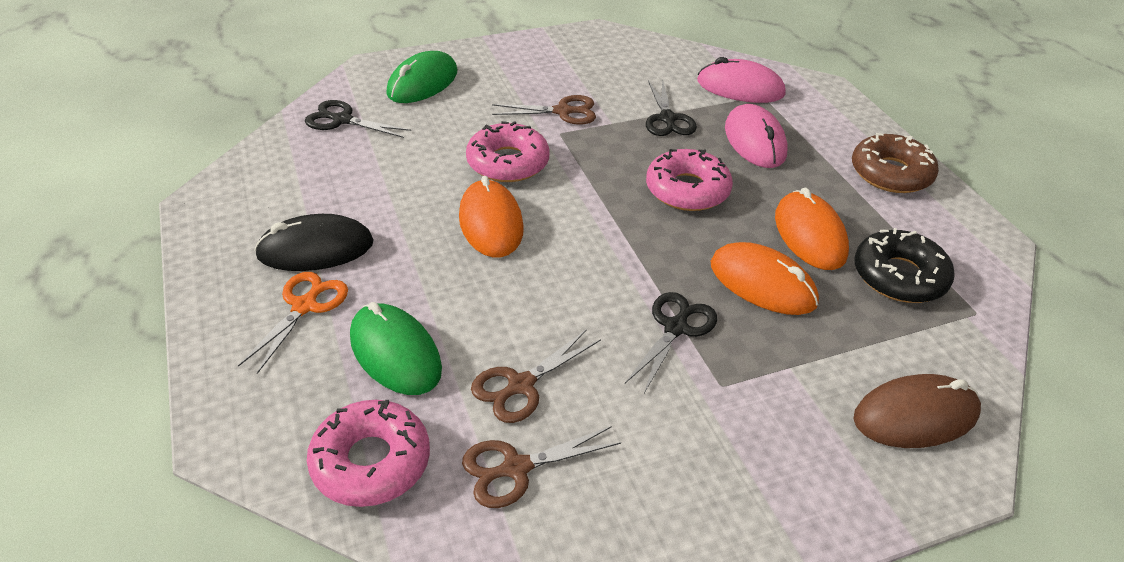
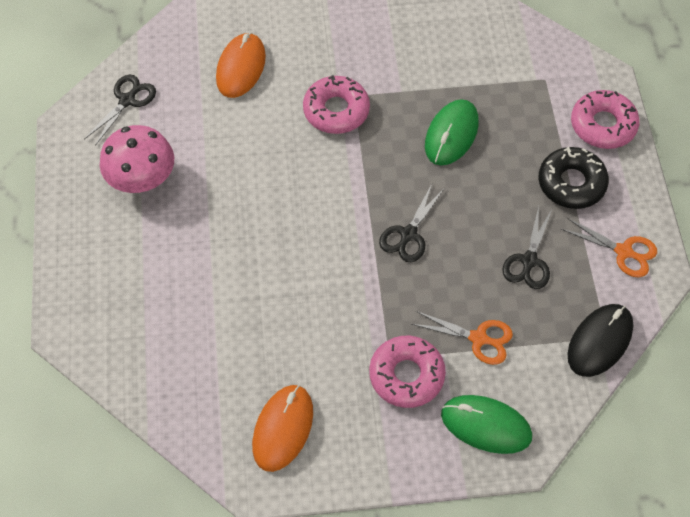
brown donut: 1 -> 0
brown mouse: 1 -> 0
brown scissors: 3 -> 0
orange mouse: 3 -> 2
orange scissors: 1 -> 2
pink mouse: 2 -> 0
pink mushroom: 0 -> 1

